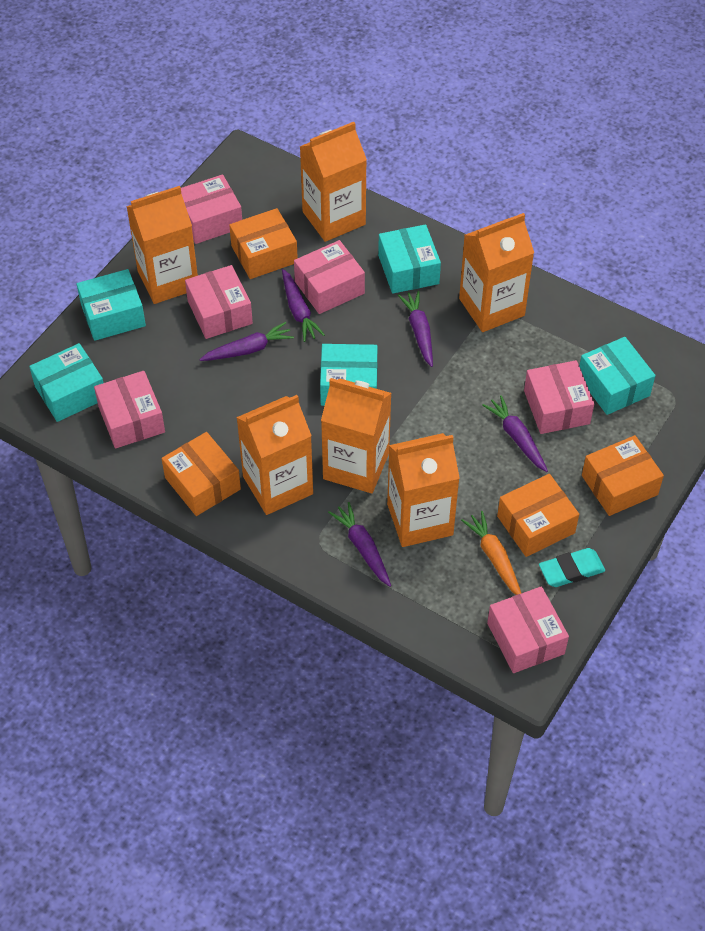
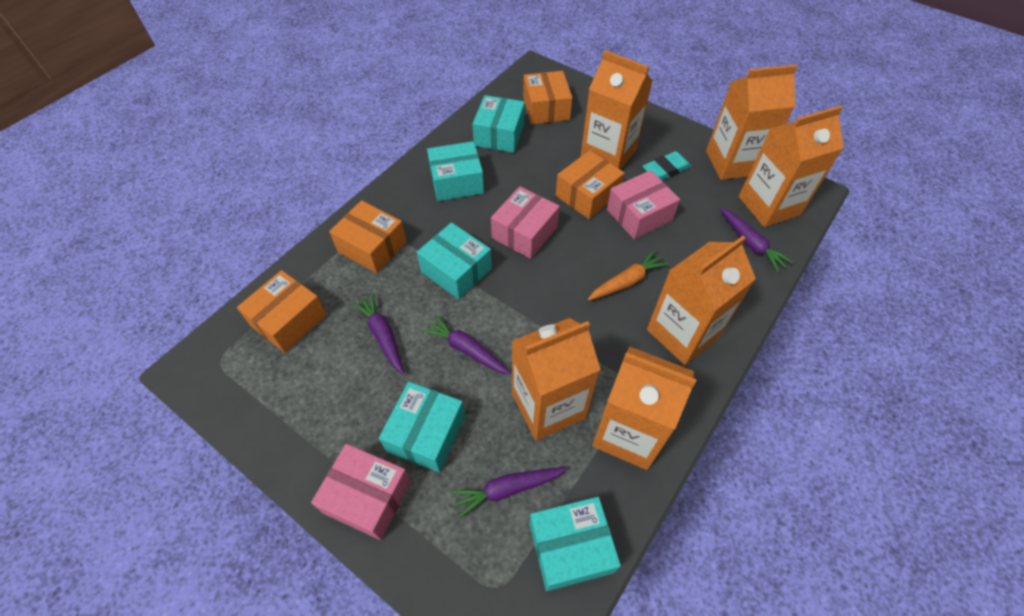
pink box: 6 -> 3
purple carrot: 5 -> 4

